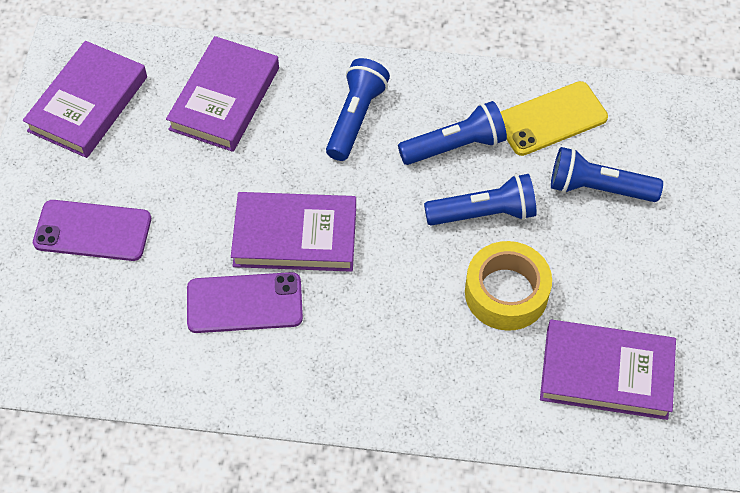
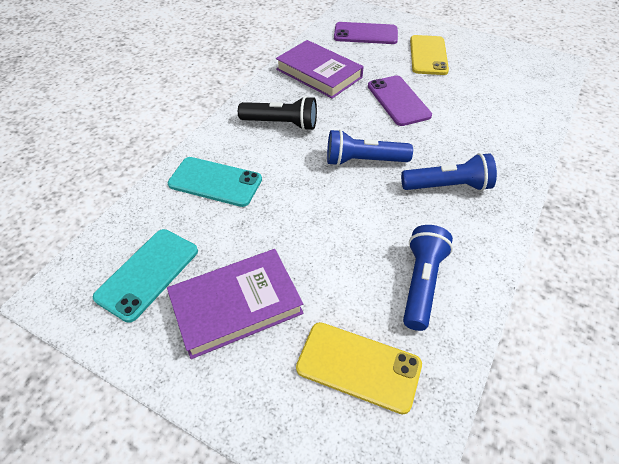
black flashlight: 0 -> 1
blue flashlight: 4 -> 3
purple book: 4 -> 2
turquoise phone: 0 -> 2
yellow phone: 1 -> 2
yellow tape: 1 -> 0

